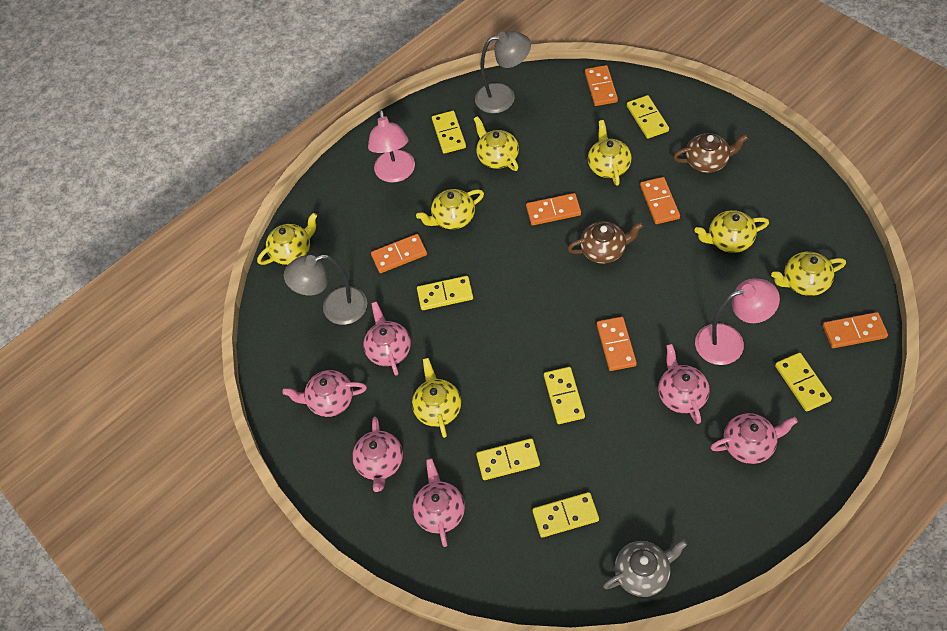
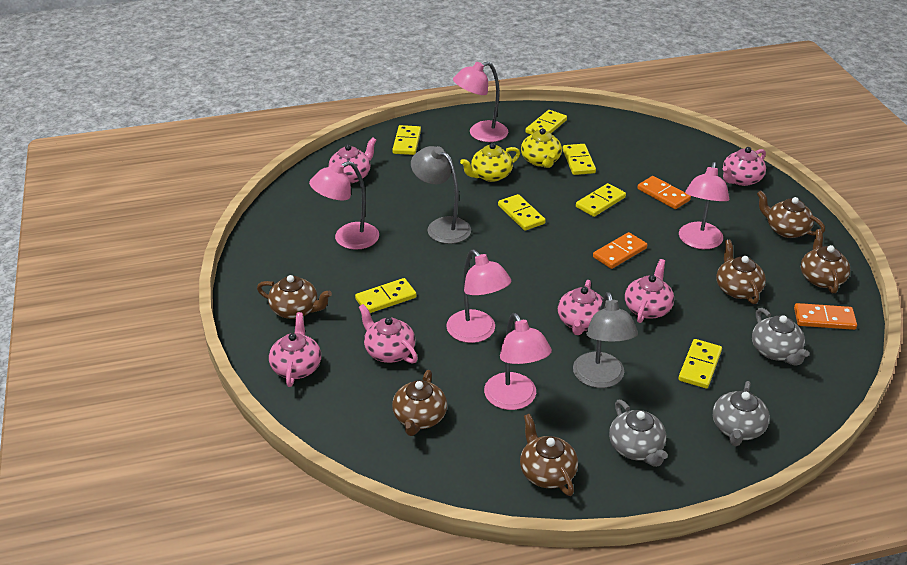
brown teapot: 2 -> 6
grey teapot: 1 -> 3
orange domino: 6 -> 3
pink lamp: 2 -> 5
yellow teapot: 7 -> 2

